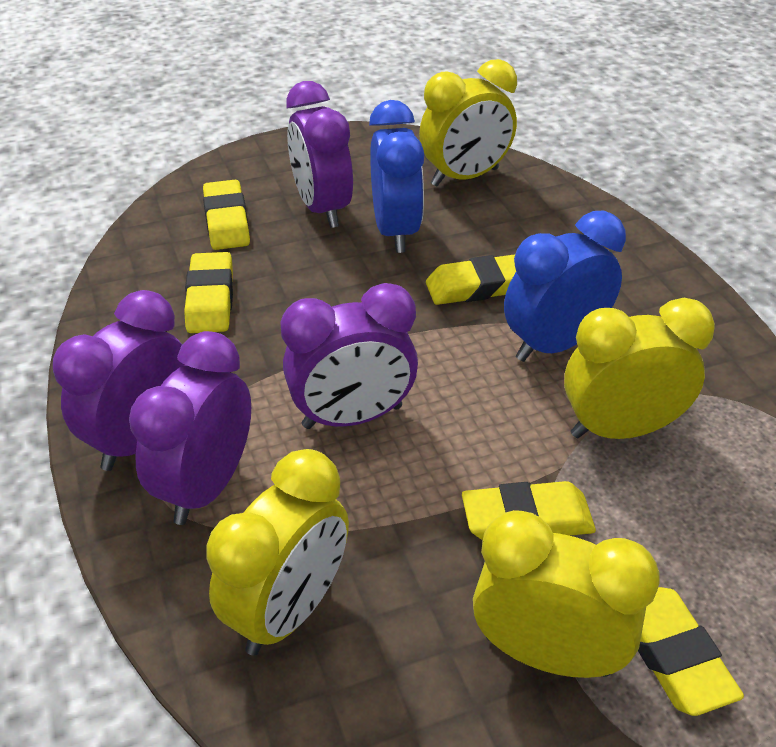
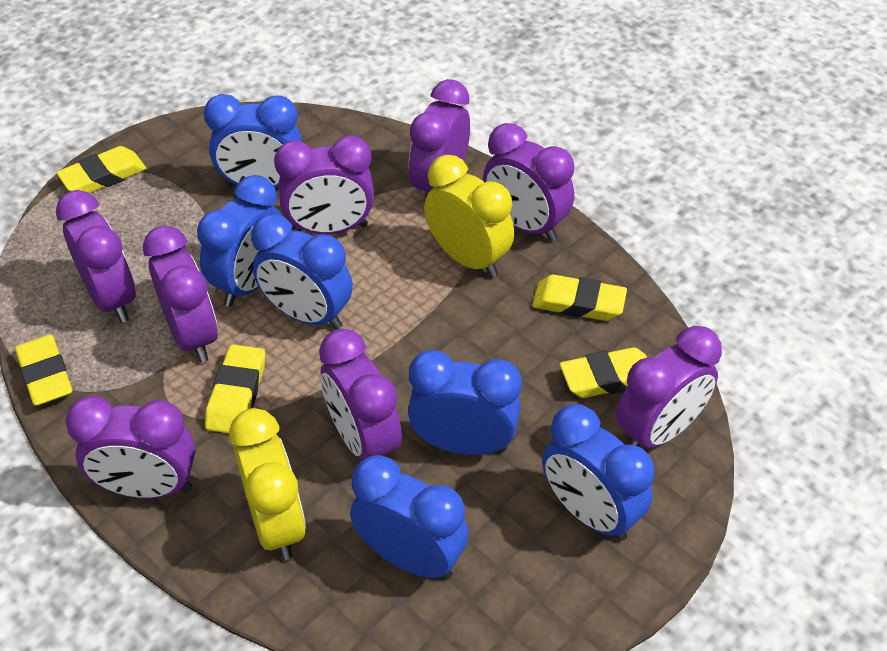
blue clock: 2 -> 6
purple clock: 4 -> 8
yellow clock: 4 -> 2

